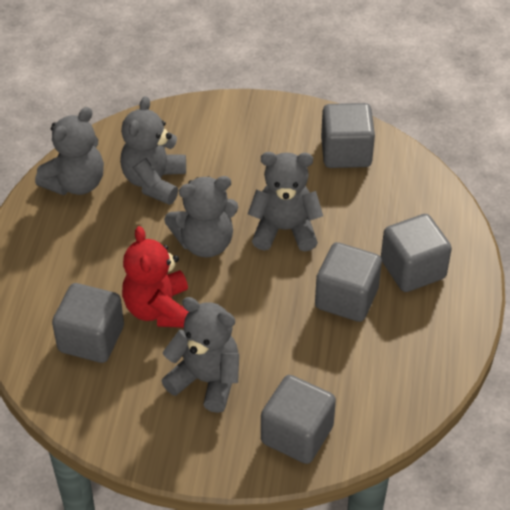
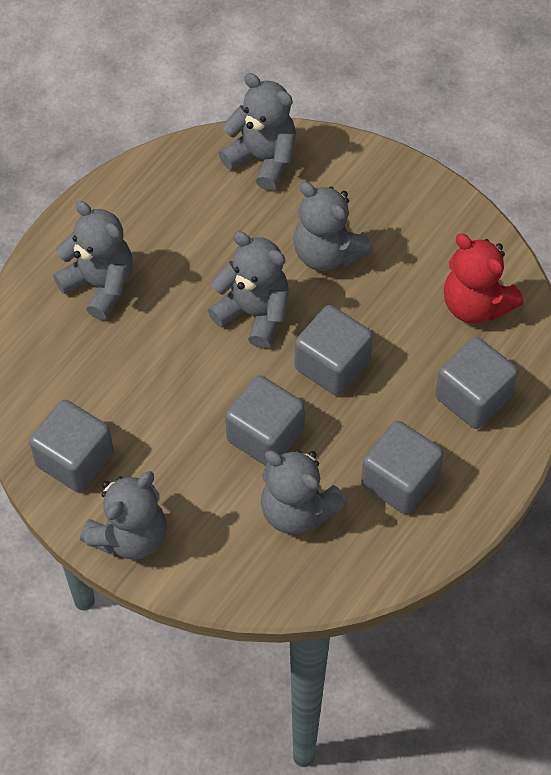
grey teddy bear: 5 -> 6

